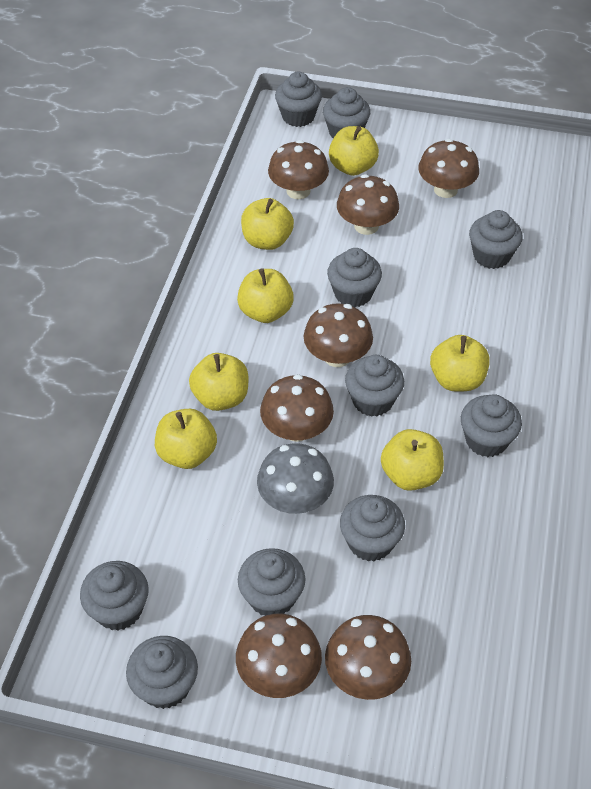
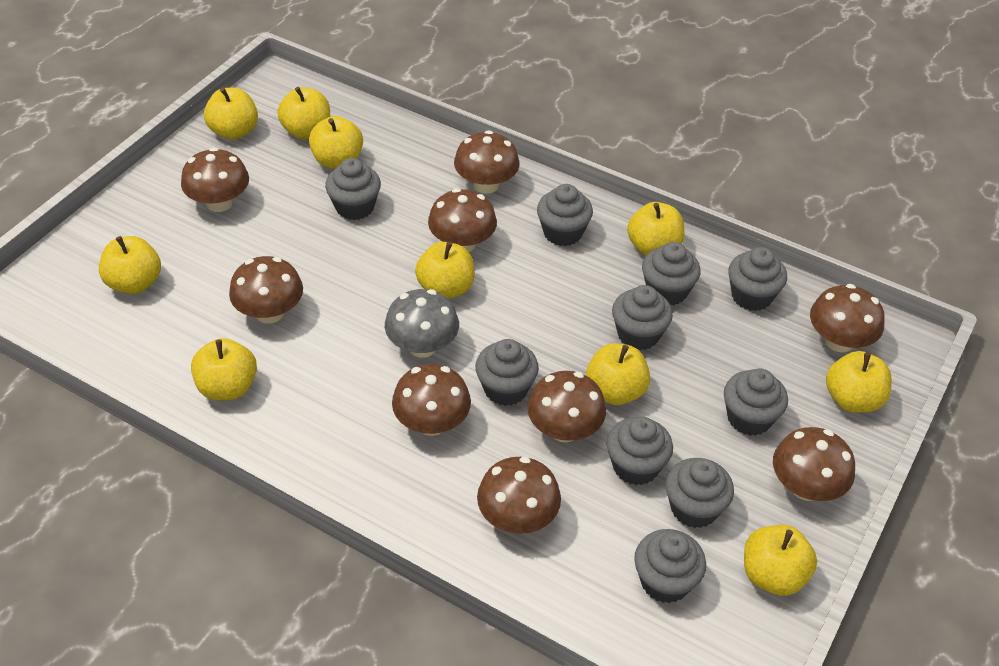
brown mushroom: 7 -> 9
yellow apple: 7 -> 10

